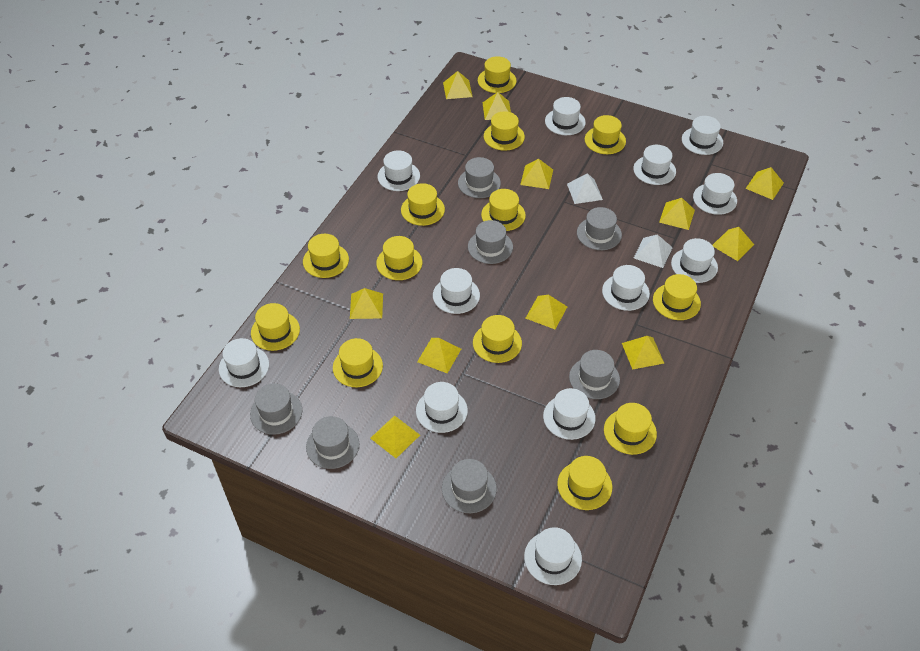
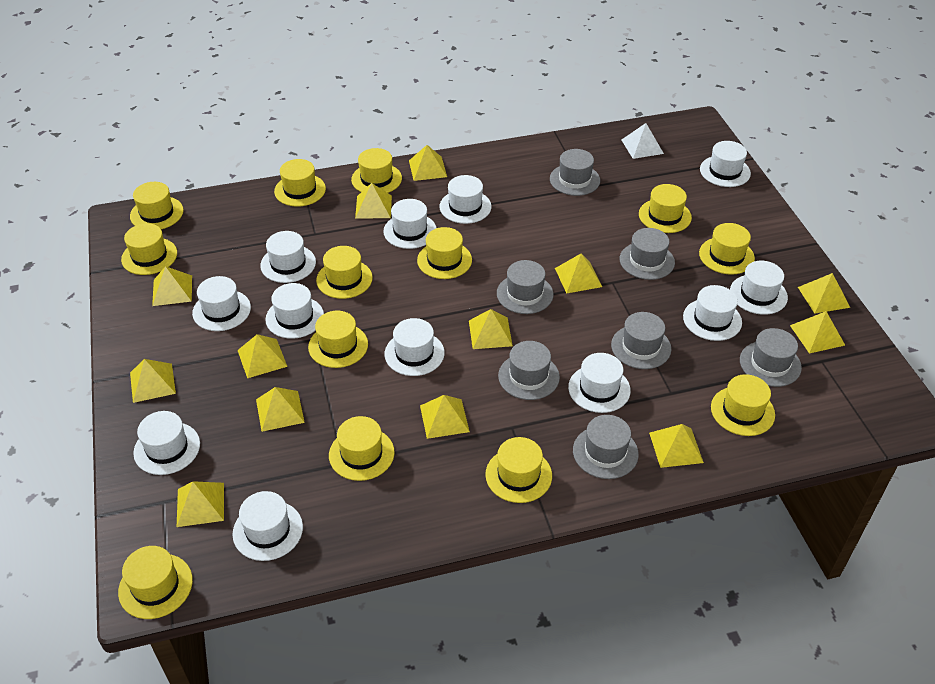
white pyramid: 2 -> 1
yellow pyramid: 11 -> 13

